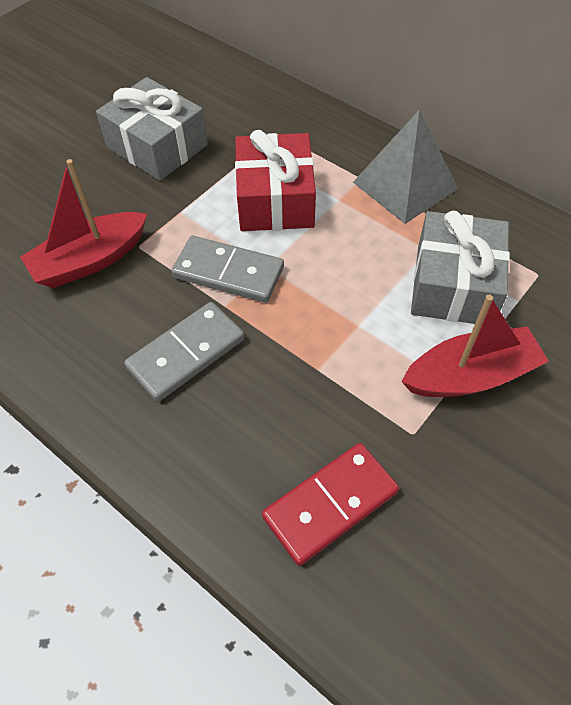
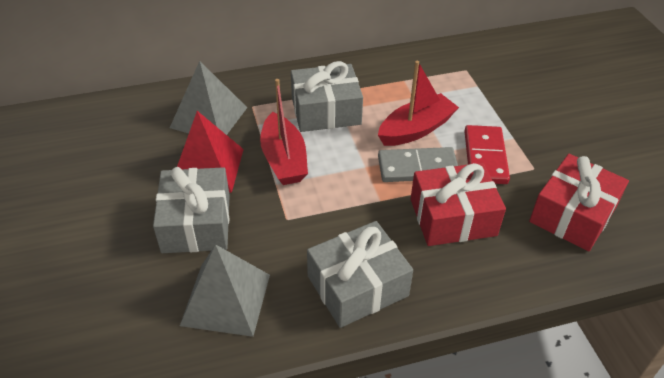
grey domino: 2 -> 1
grey gift: 2 -> 3
grey pyramid: 1 -> 2
red gift: 1 -> 2
red pyramid: 0 -> 1

